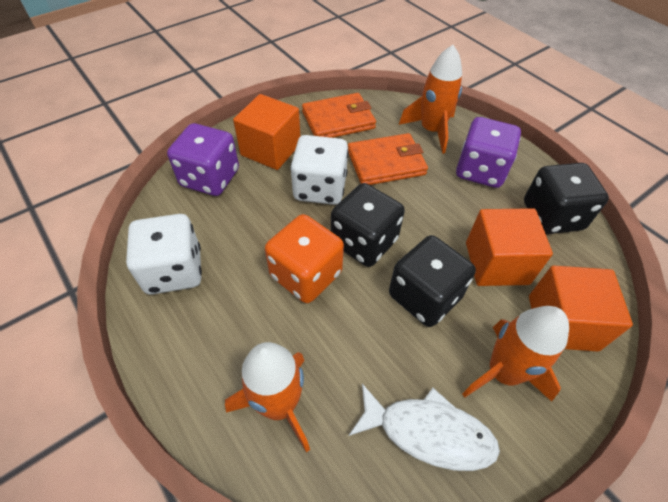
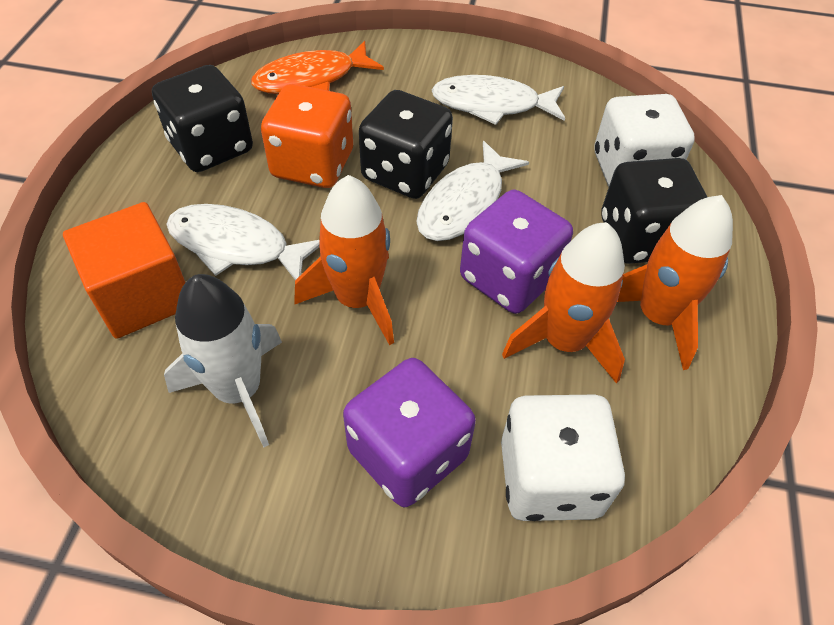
orange cube: 3 -> 1
orange fish: 0 -> 1
orange wallet: 2 -> 0
white fish: 1 -> 3
white rocket: 0 -> 1

